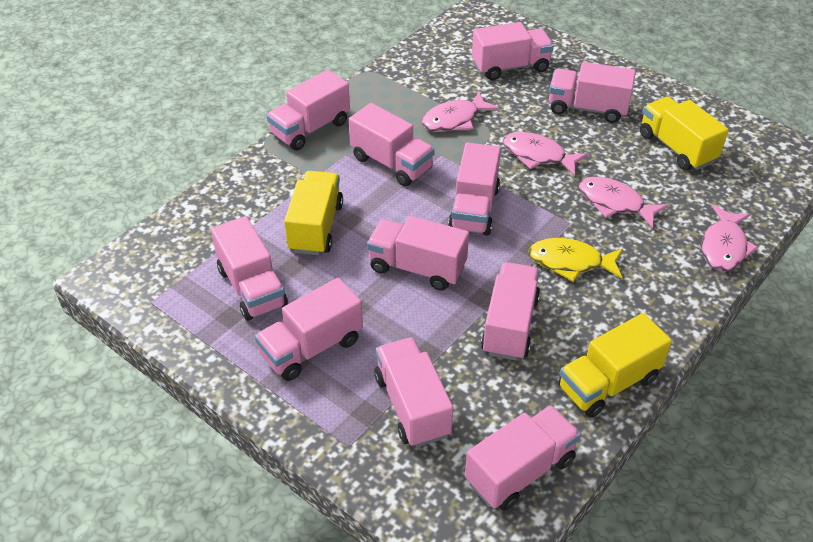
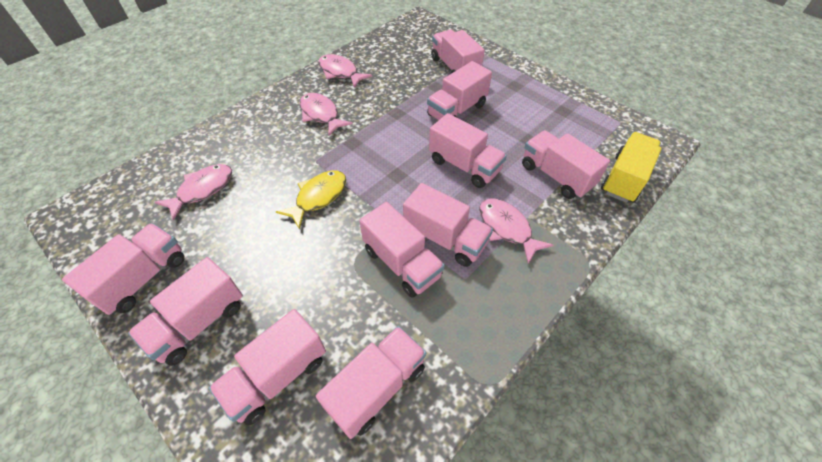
pink truck: 11 -> 10
yellow truck: 3 -> 1

